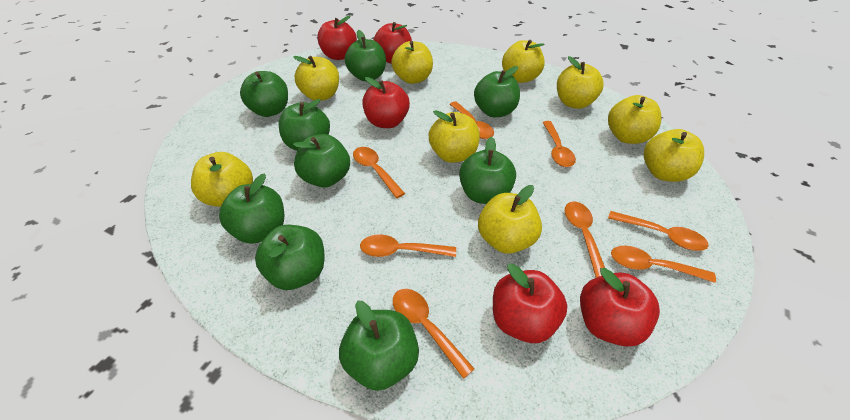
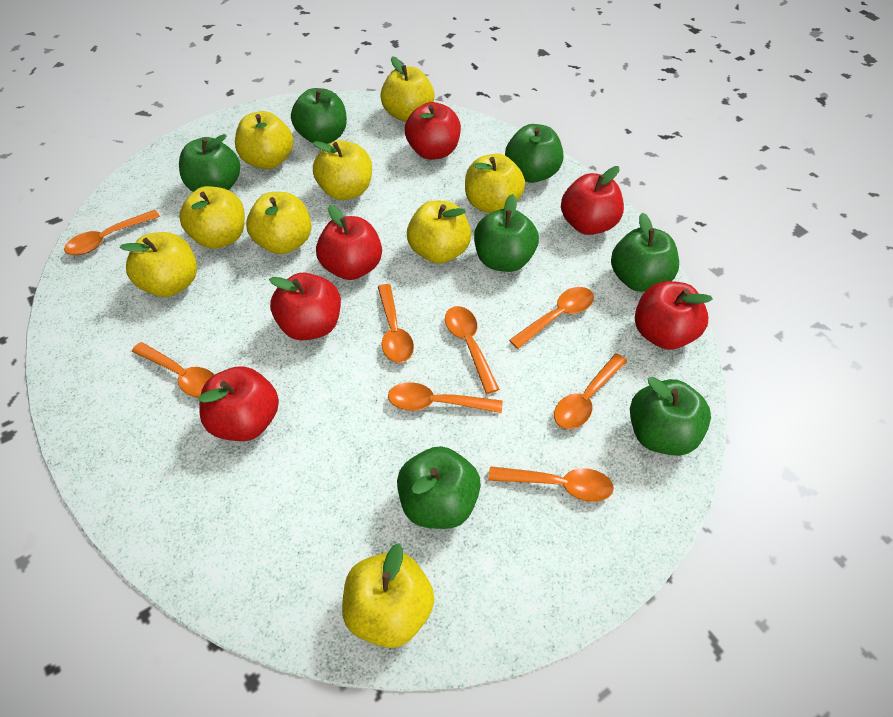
green apple: 9 -> 7
red apple: 5 -> 6

